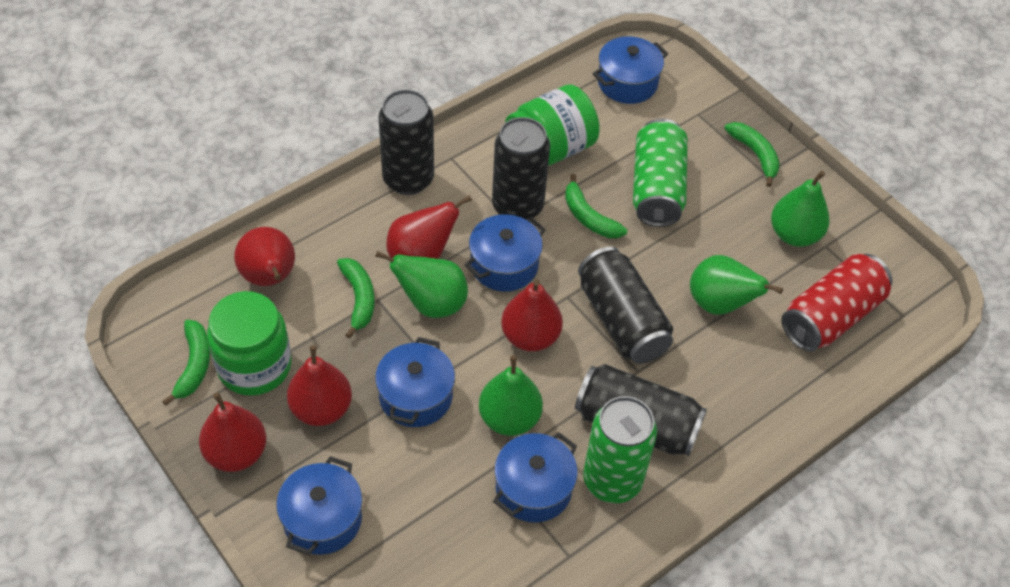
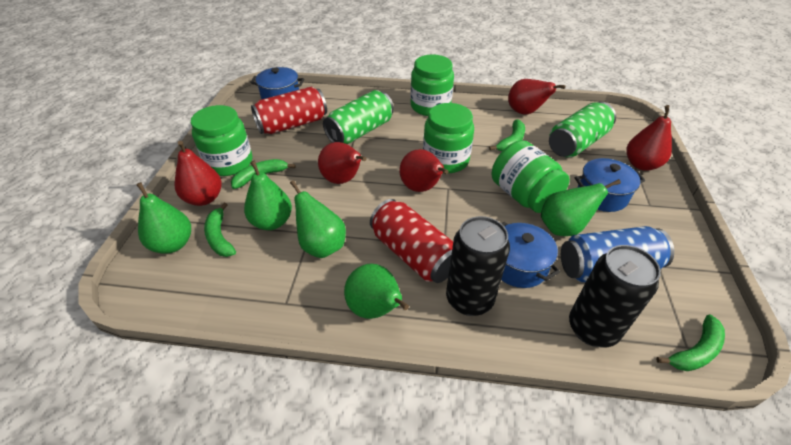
black can: 4 -> 2
blue can: 0 -> 1
blue pot: 5 -> 3
green jar: 2 -> 4
green pear: 4 -> 5
red can: 1 -> 2

